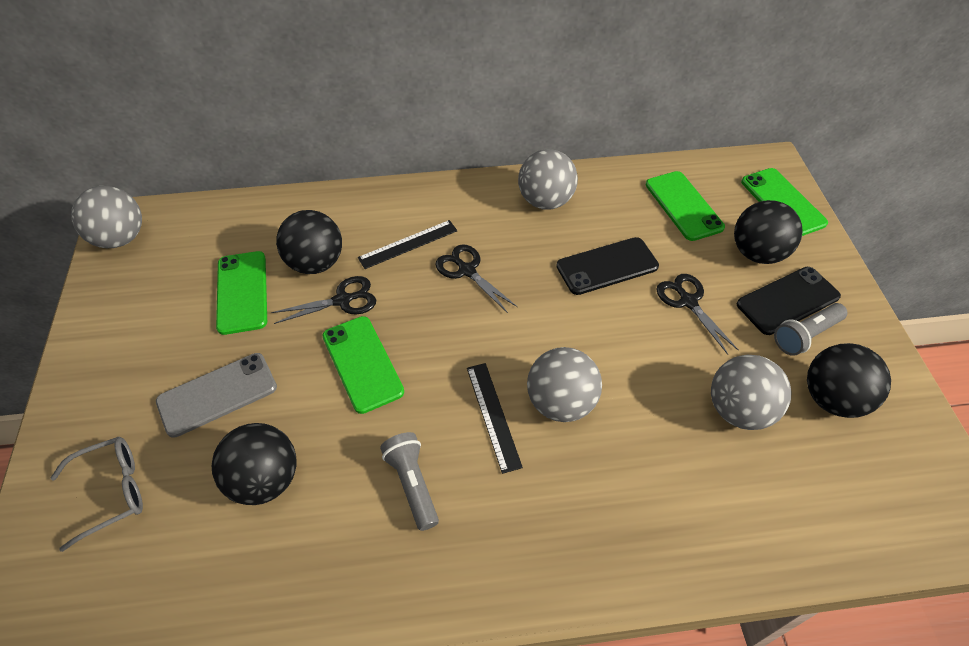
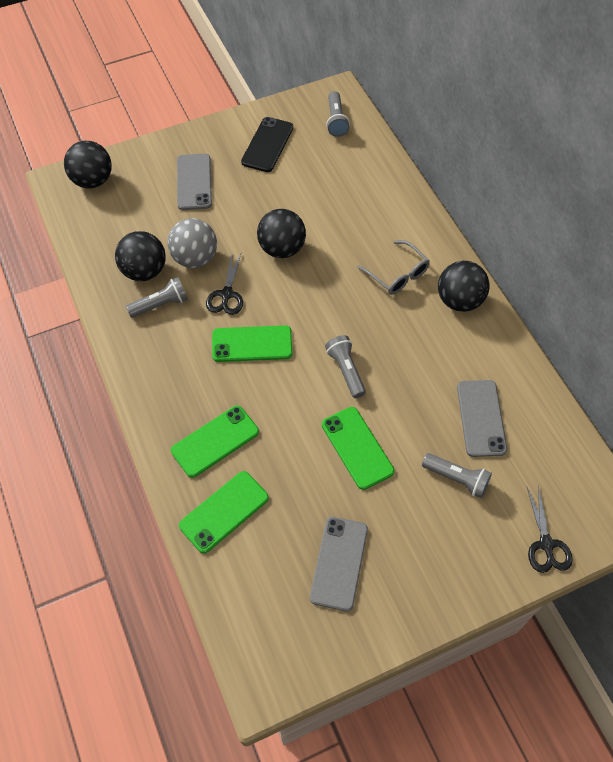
black phone: 2 -> 1
black ruler: 2 -> 0
black scissors: 3 -> 2
grey ball: 4 -> 1
grey flashlight: 2 -> 4
grey phone: 1 -> 3

